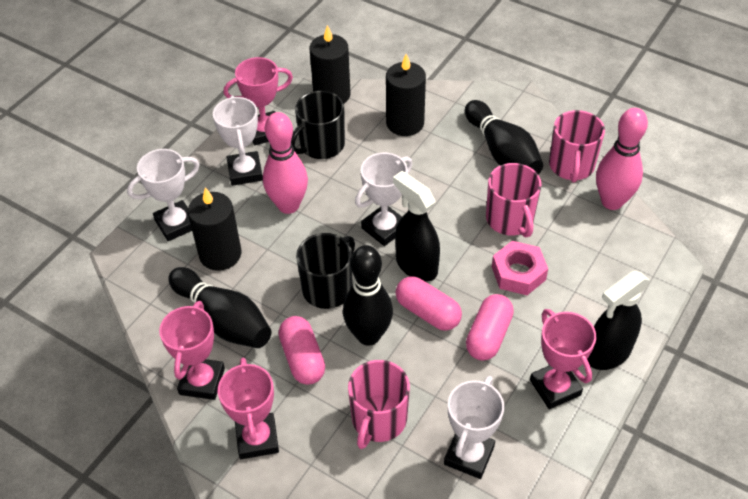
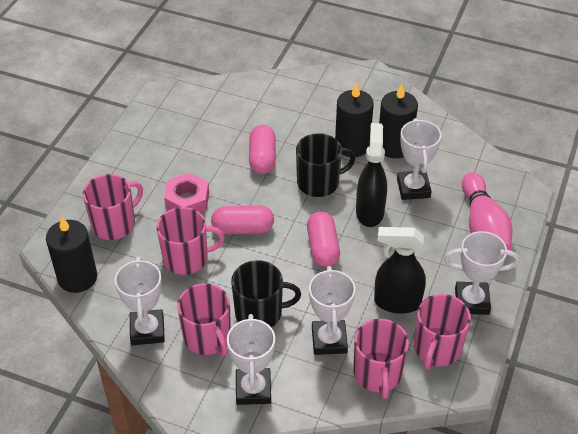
black bowling pin: 3 -> 0
pink bowling pin: 2 -> 1
pink mug: 3 -> 5
pink trophy: 4 -> 0
white trophy: 4 -> 5

